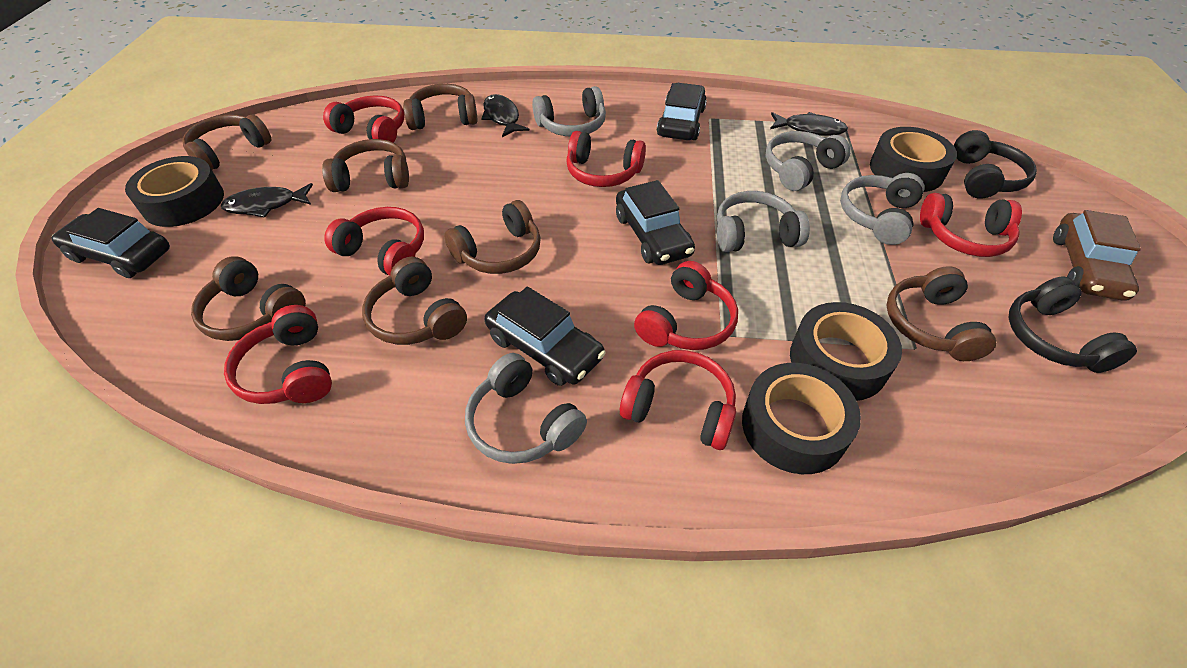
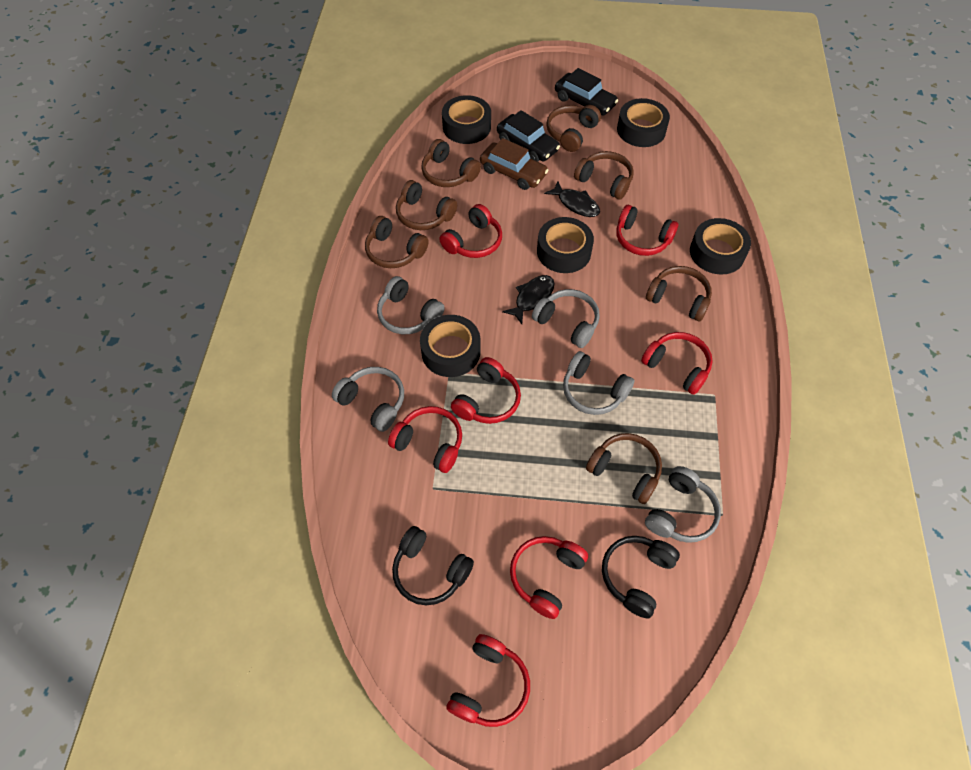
black car: 4 -> 2
black fish: 3 -> 2
black tape: 4 -> 5

